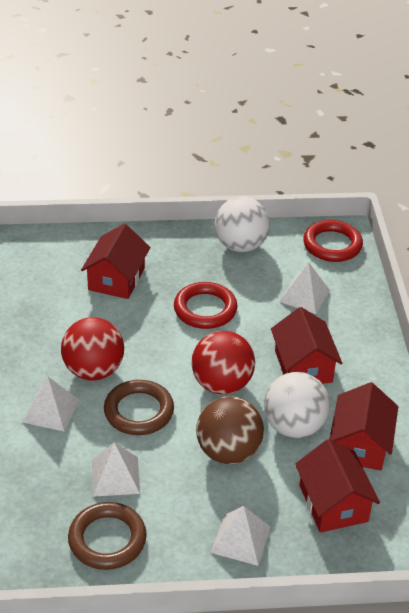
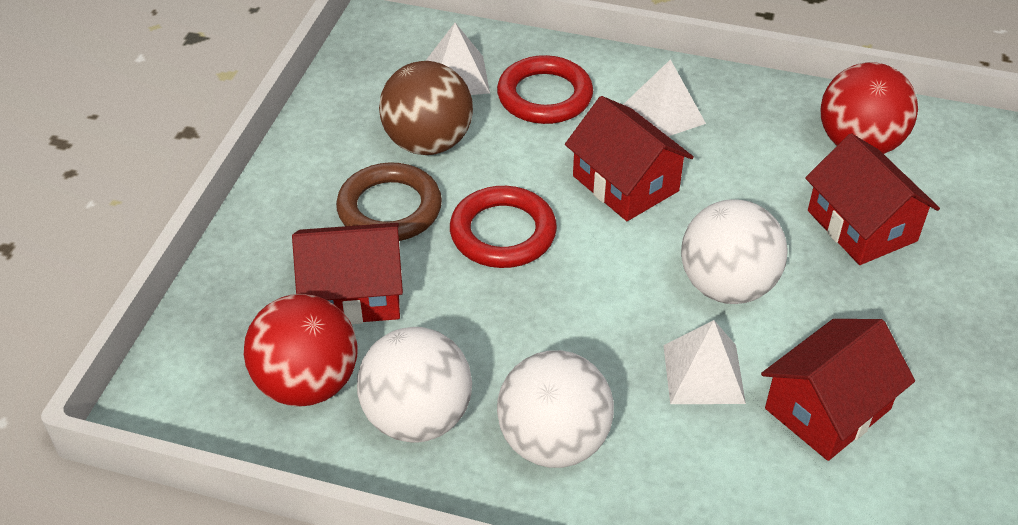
brown ring: 2 -> 1
white ball: 2 -> 3
white pyramid: 4 -> 3

